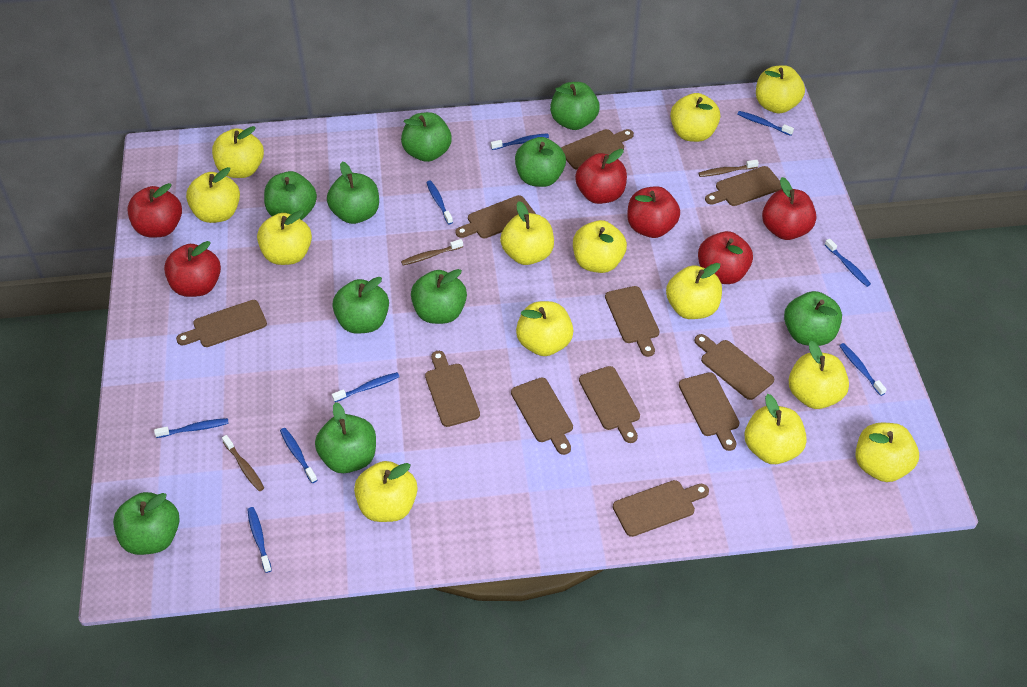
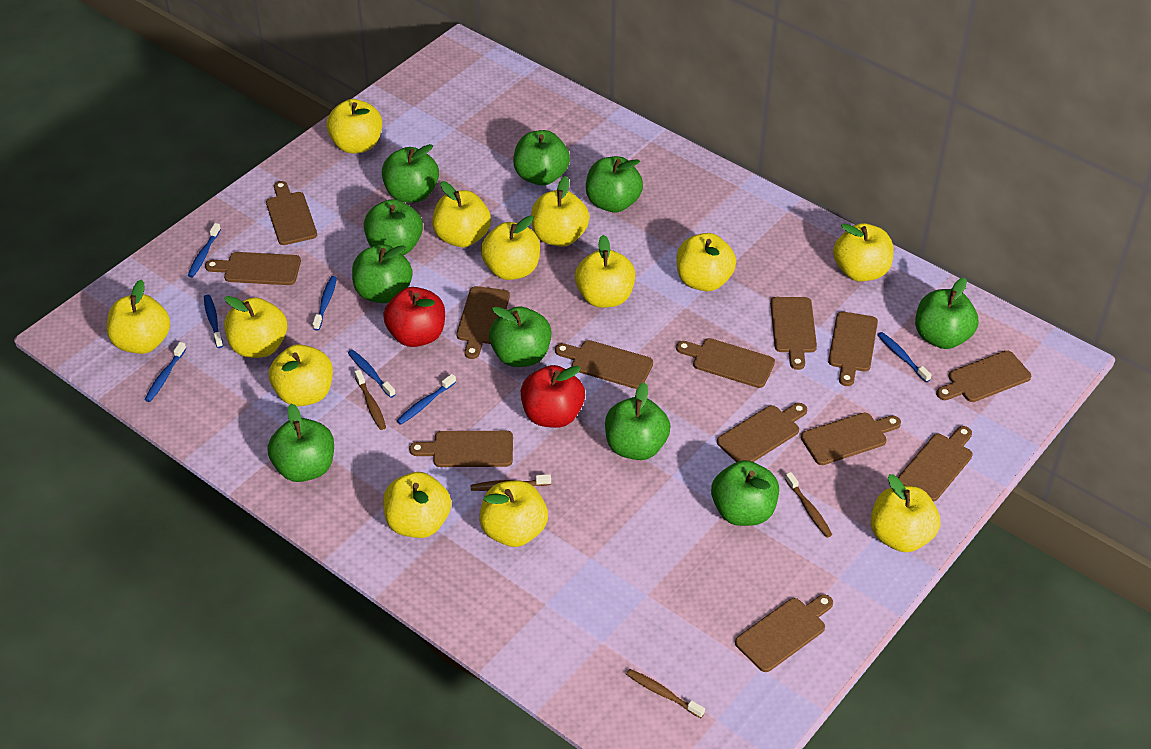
blue toothbrush: 9 -> 7
brown cutting board: 11 -> 13
brown toothbrush: 3 -> 4
red apple: 6 -> 2

